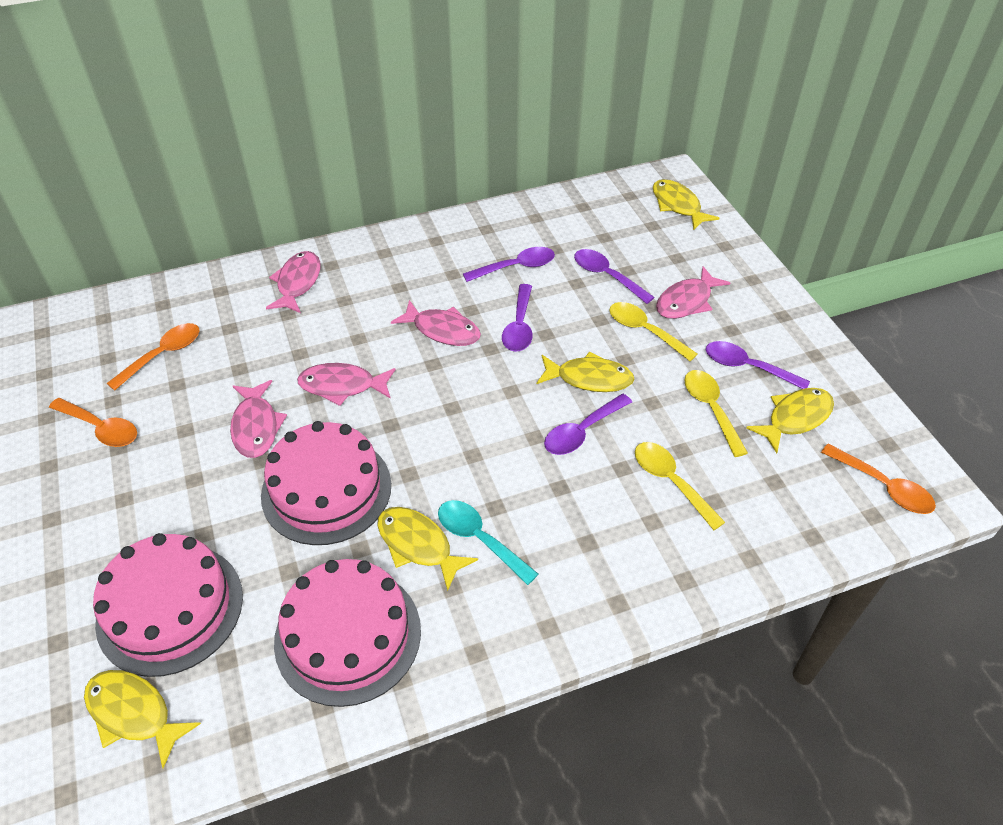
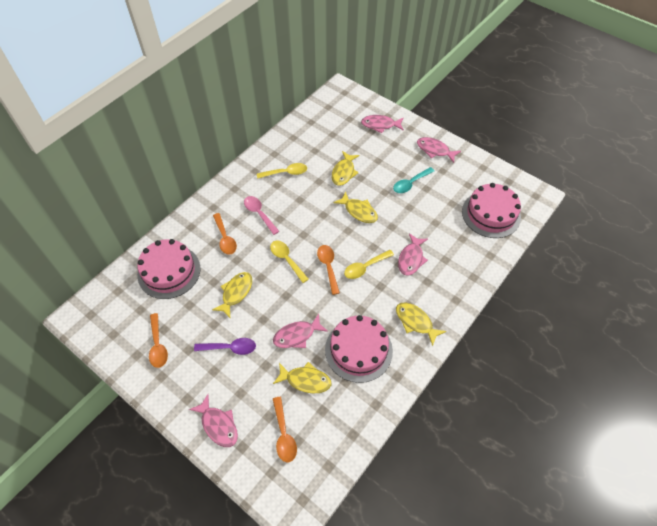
orange spoon: 3 -> 4
pink spoon: 0 -> 1
purple spoon: 5 -> 1

